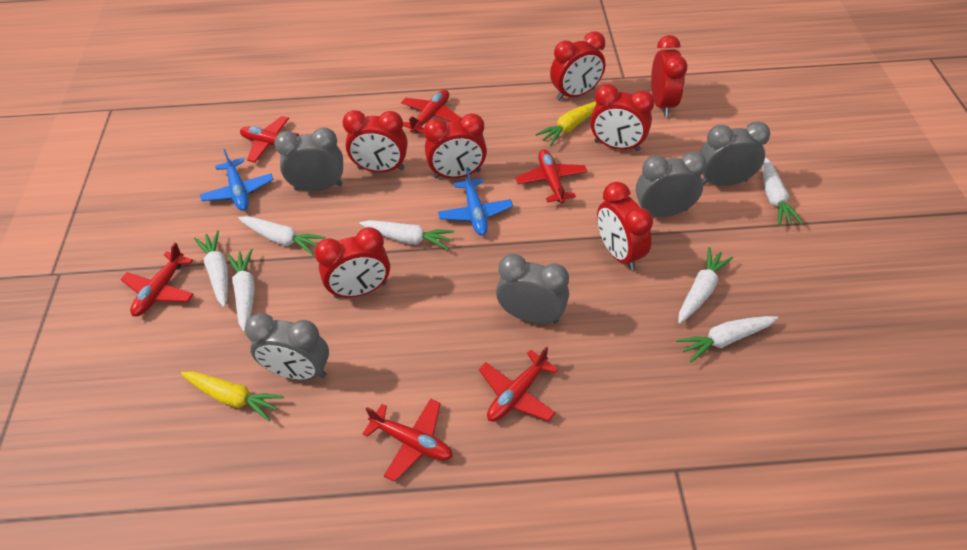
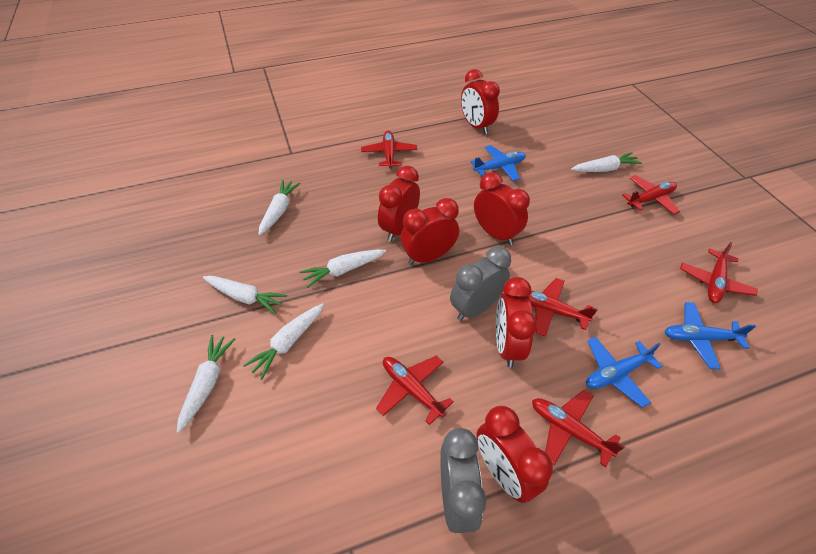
blue plane: 2 -> 3
grey clock: 5 -> 2
red clock: 7 -> 6
white carrot: 7 -> 6
yellow carrot: 2 -> 0

